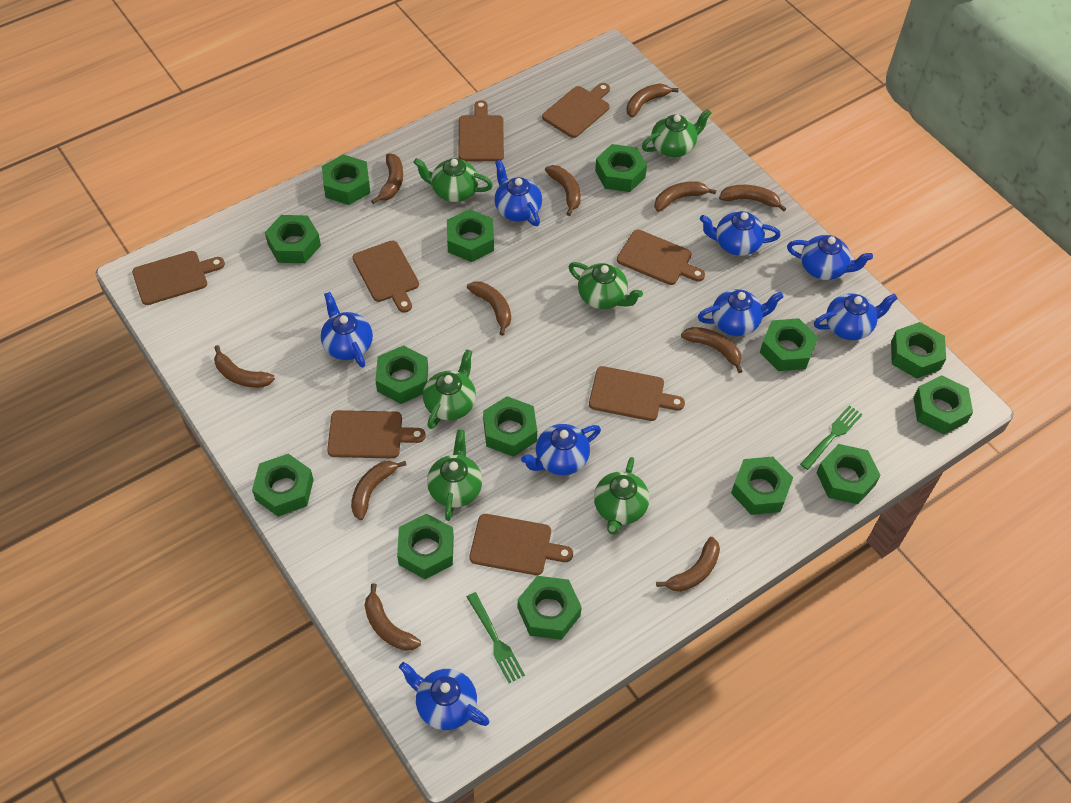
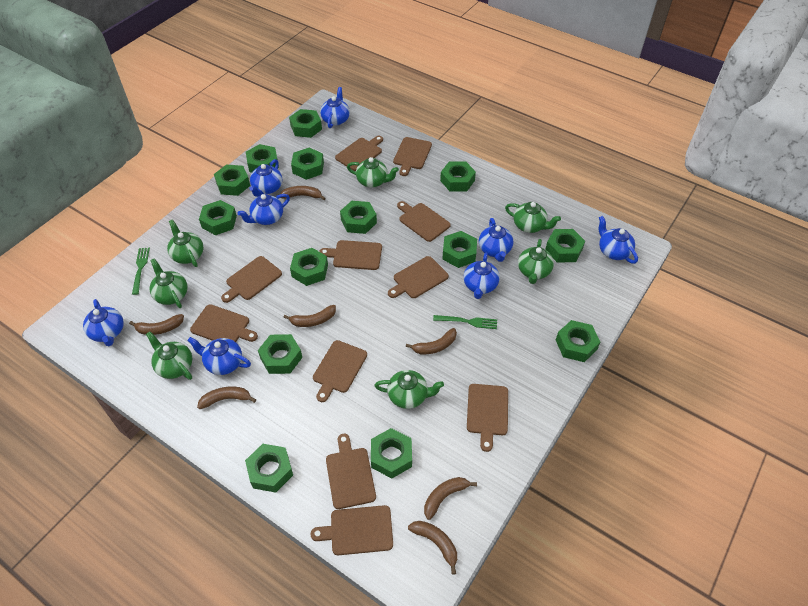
brown banana: 11 -> 7
brown cutting board: 8 -> 11
green teapot: 6 -> 7

